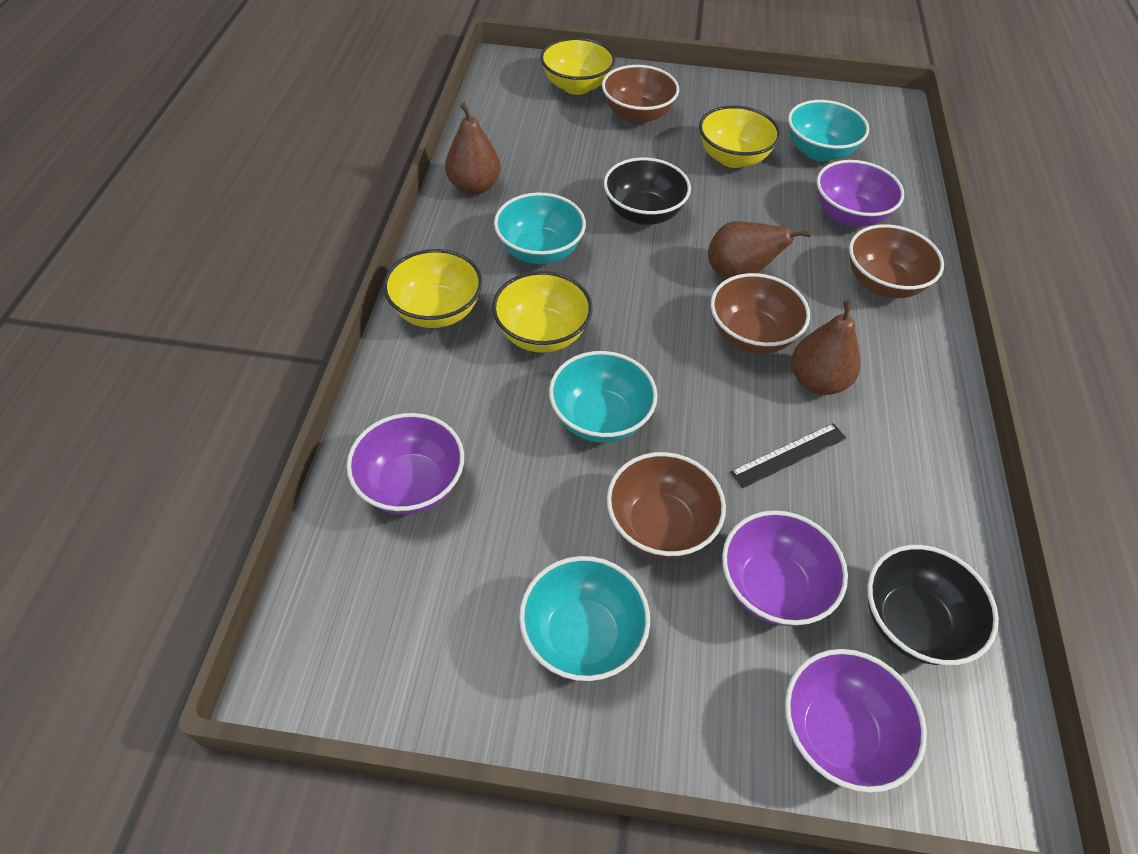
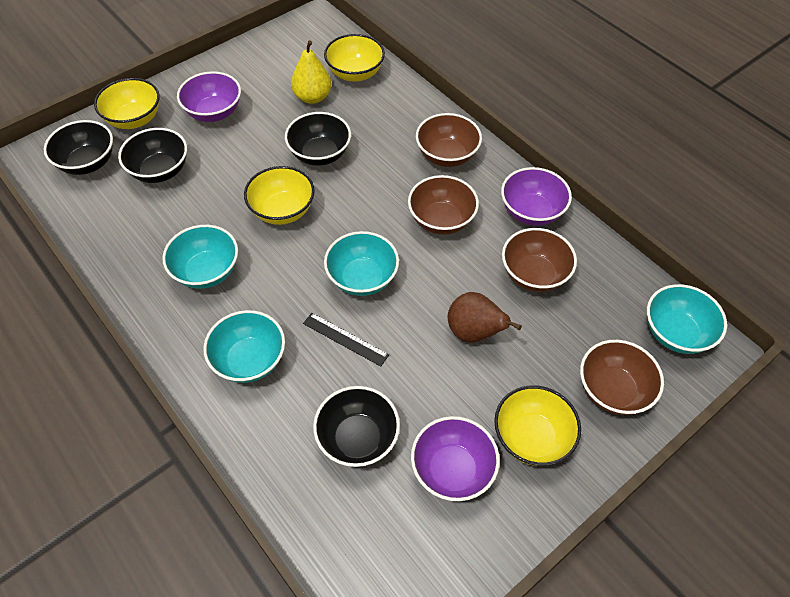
black bowl: 2 -> 4
brown pear: 3 -> 1
purple bowl: 4 -> 3
yellow pear: 0 -> 1

